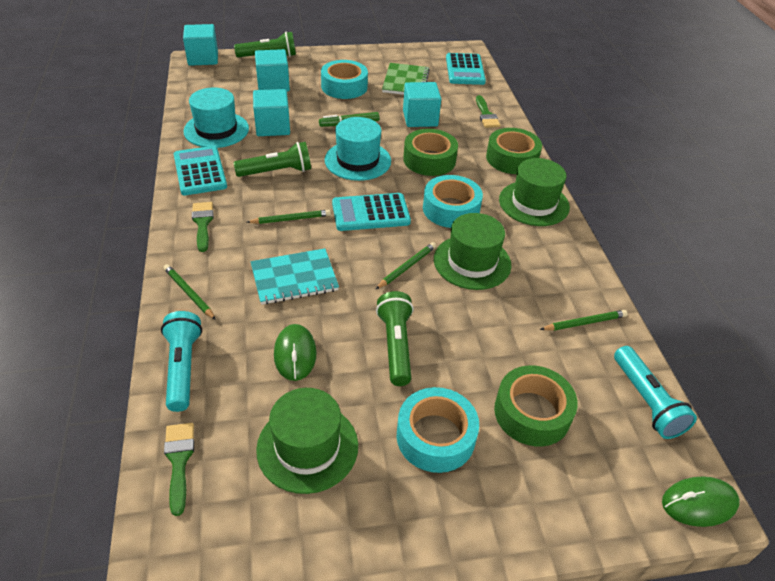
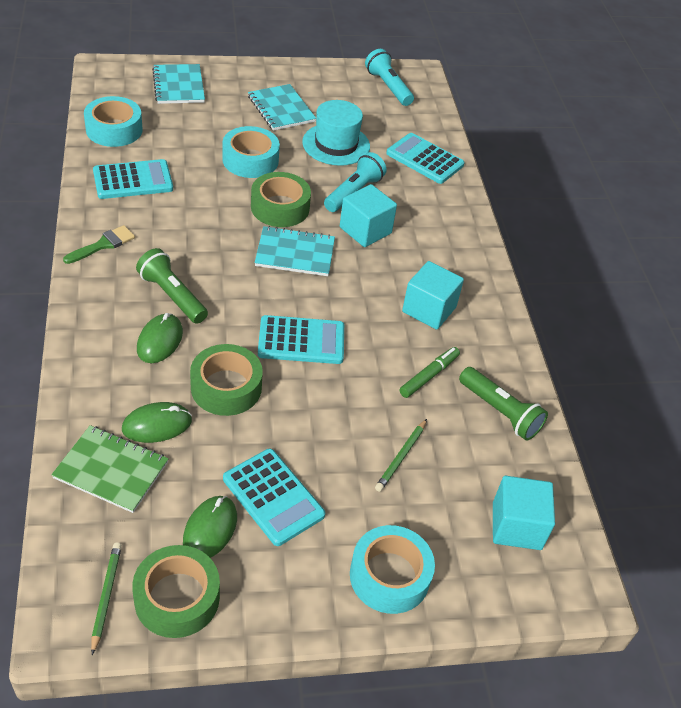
green brush: 3 -> 1
green flashlight: 3 -> 2
green hat: 3 -> 0
green mouse: 2 -> 3
green pencil: 4 -> 2
turquoise calculator: 3 -> 4
turquoise cube: 4 -> 3
turquoise hat: 2 -> 1
turquoise notebook: 1 -> 3

